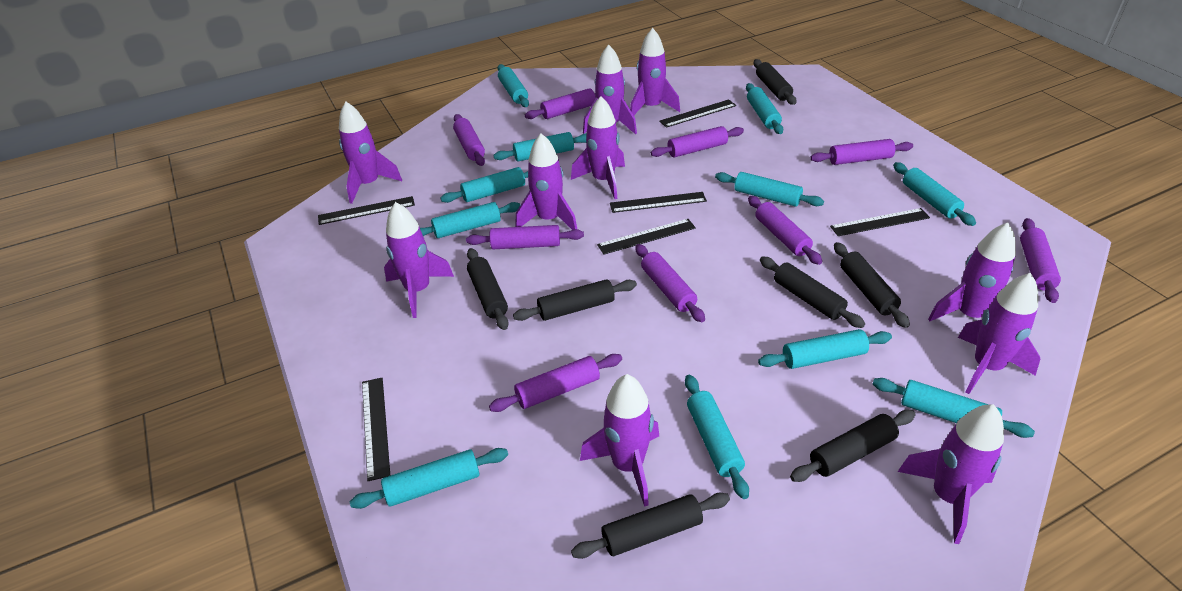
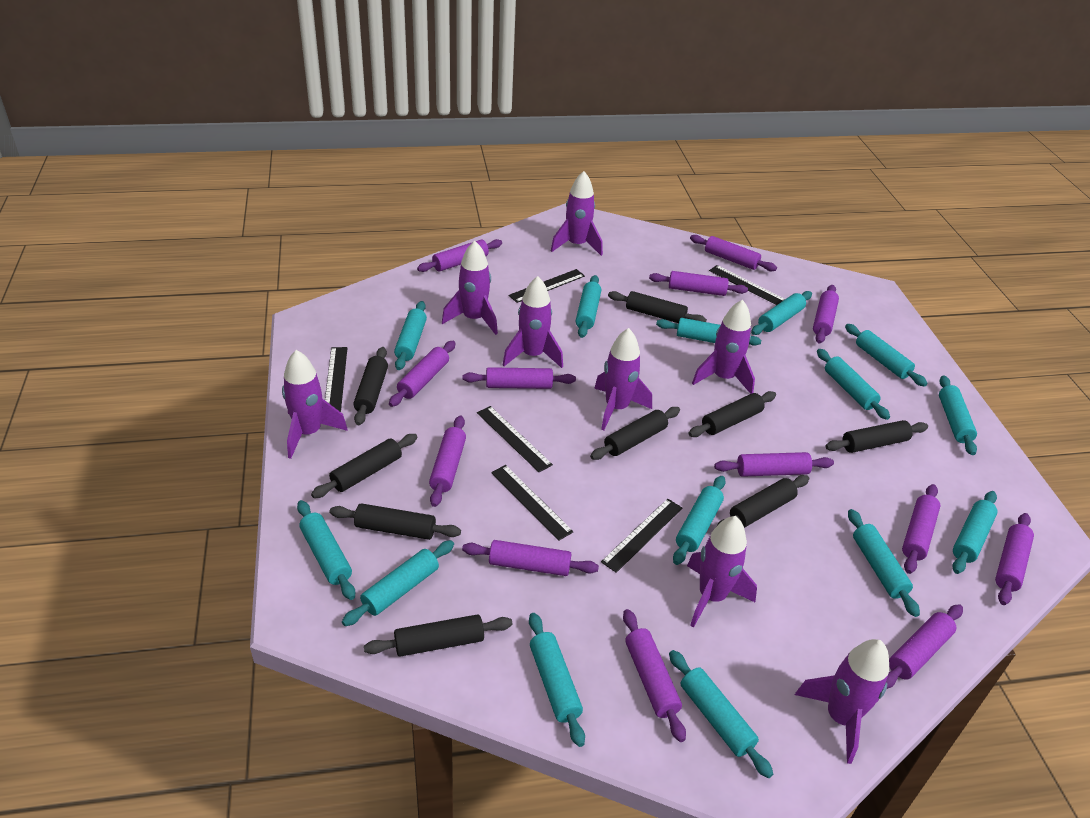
black rolling pin: 7 -> 9
purple rocket: 10 -> 8
purple rolling pin: 9 -> 13
turquoise rolling pin: 11 -> 14

